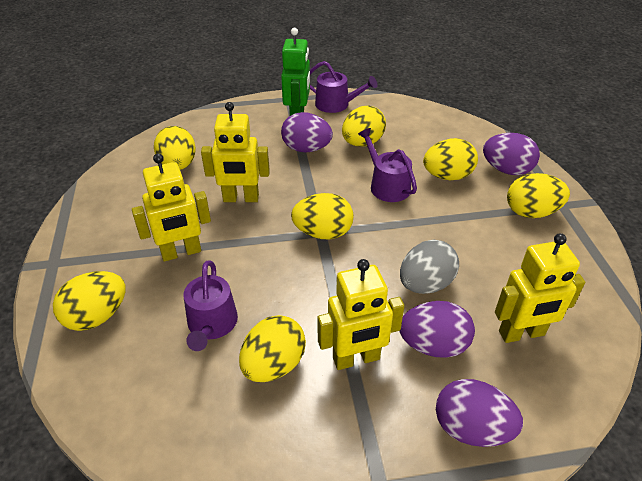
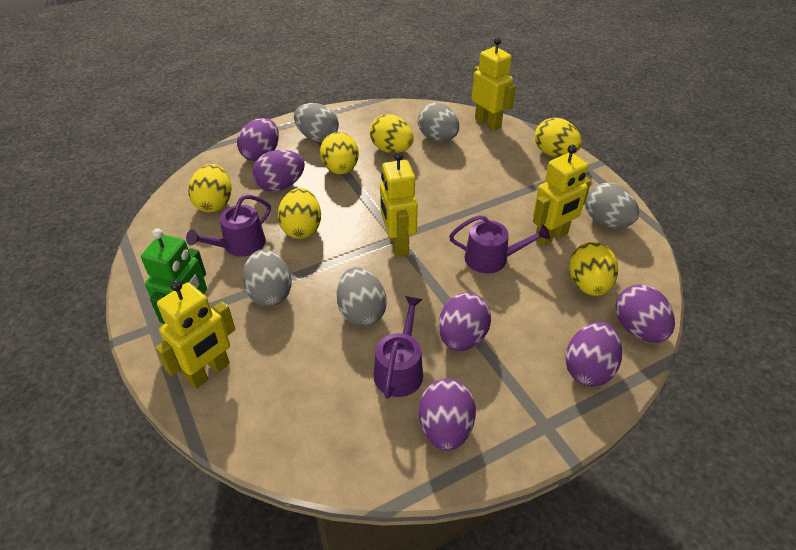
grey egg: 1 -> 5
purple egg: 4 -> 6
yellow egg: 7 -> 6

